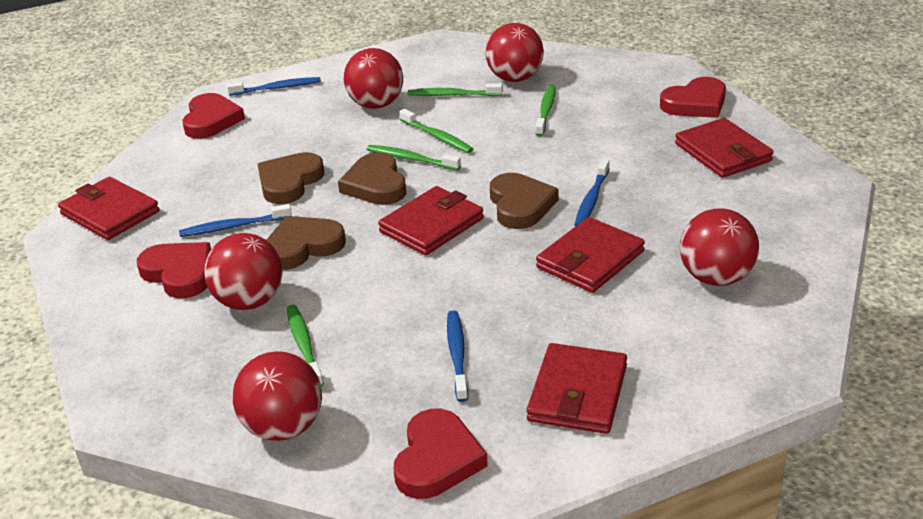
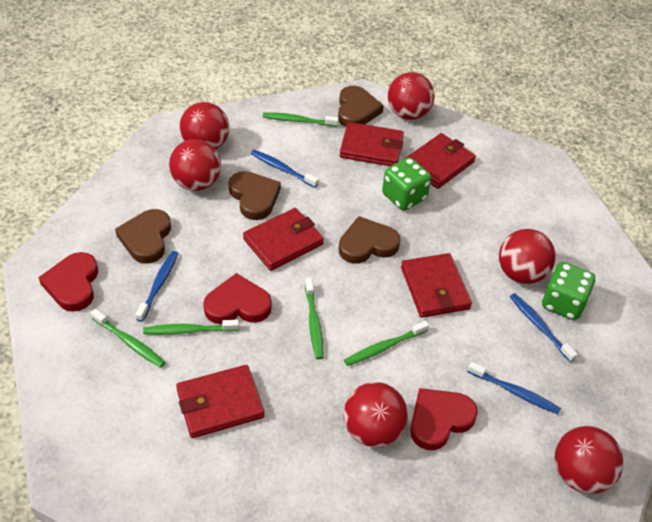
green dice: 0 -> 2
red ball: 5 -> 6
red heart: 4 -> 3

